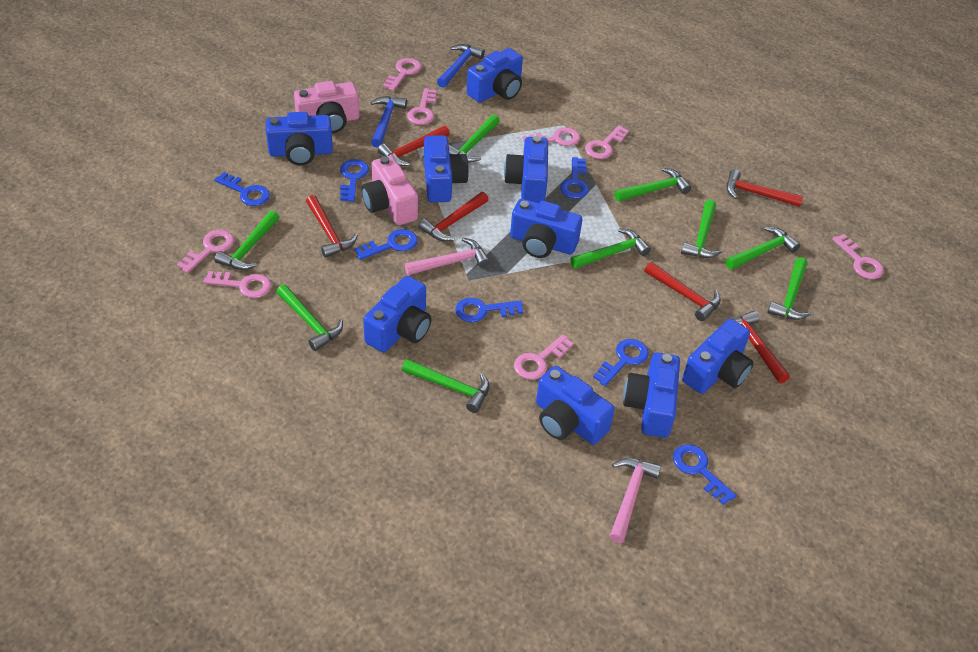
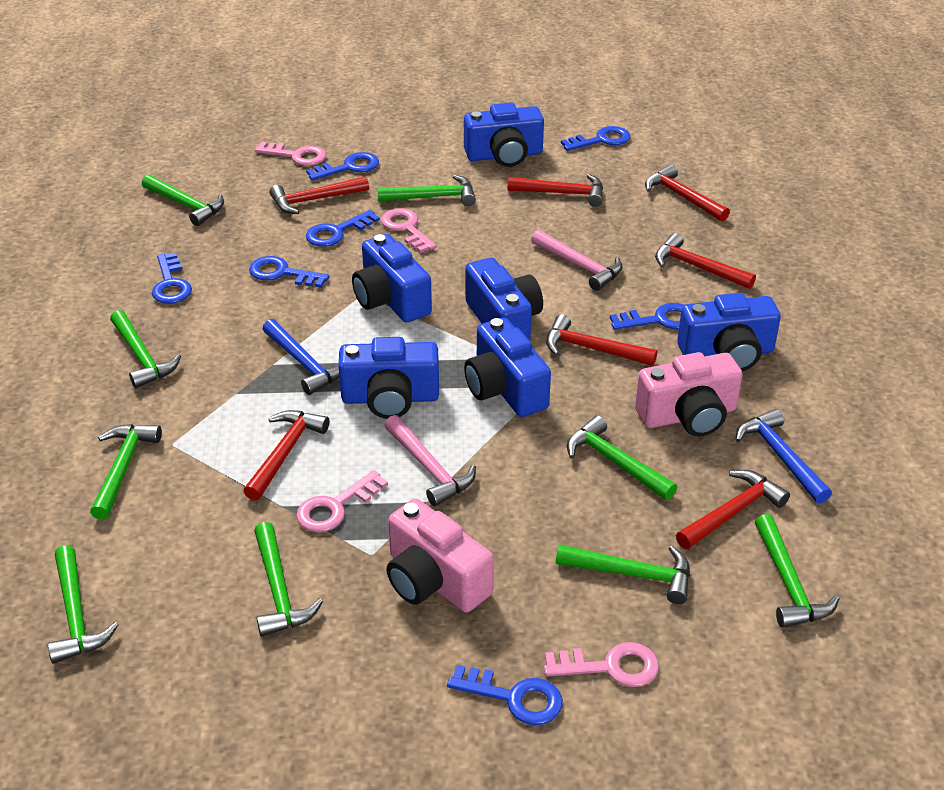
blue camera: 9 -> 6
pink key: 8 -> 4
red hammer: 6 -> 7

